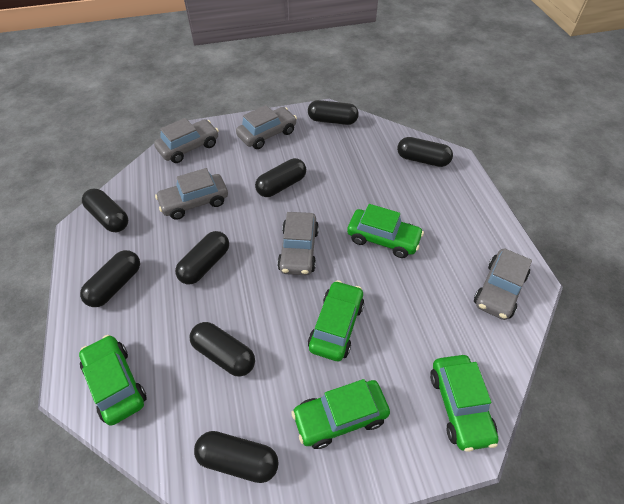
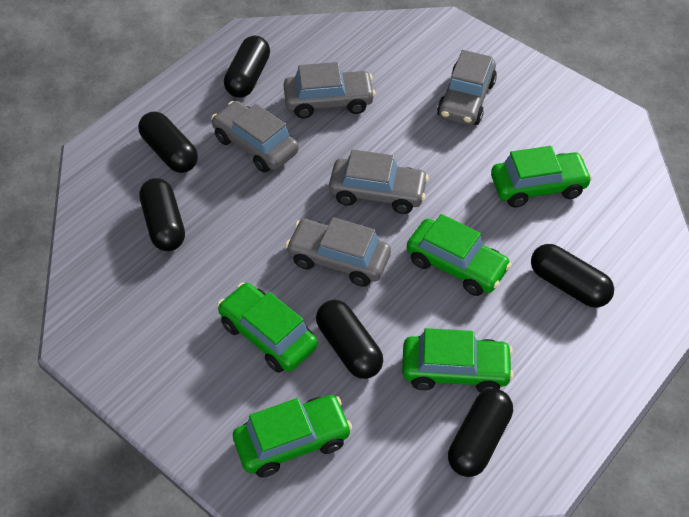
black capsule: 8 -> 6

